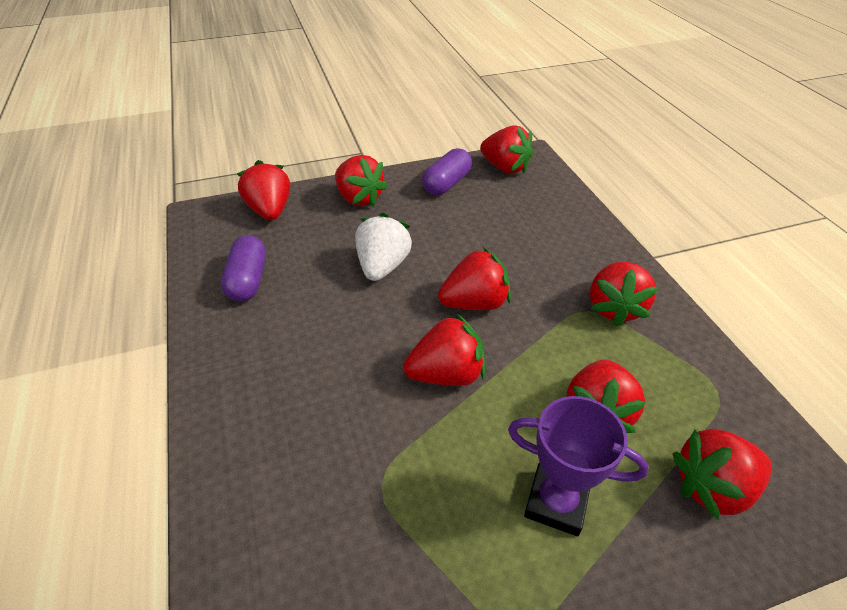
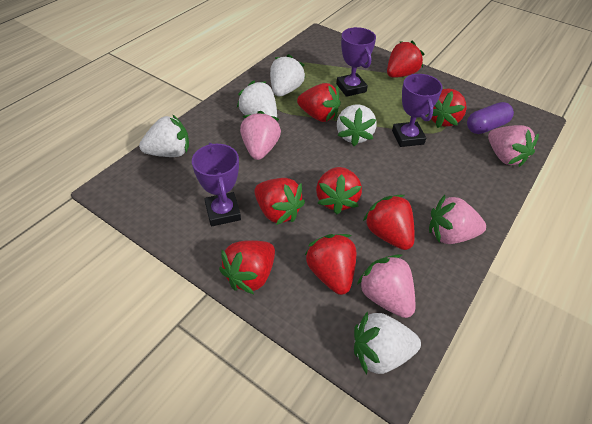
pink strawberry: 0 -> 4
purple capsule: 2 -> 1
purple trophy: 1 -> 3
white strawberry: 1 -> 5

